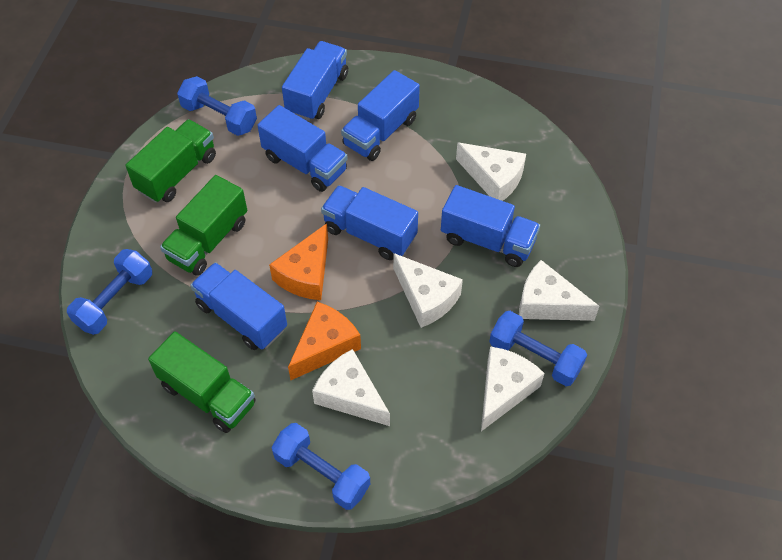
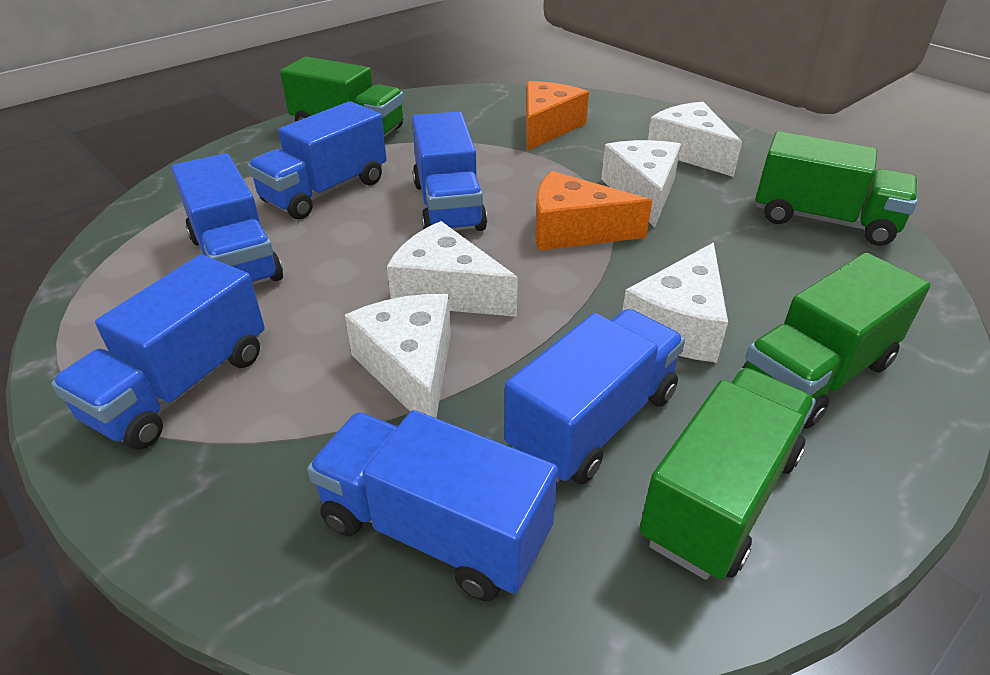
blue dumbbell: 4 -> 0
green truck: 3 -> 4

